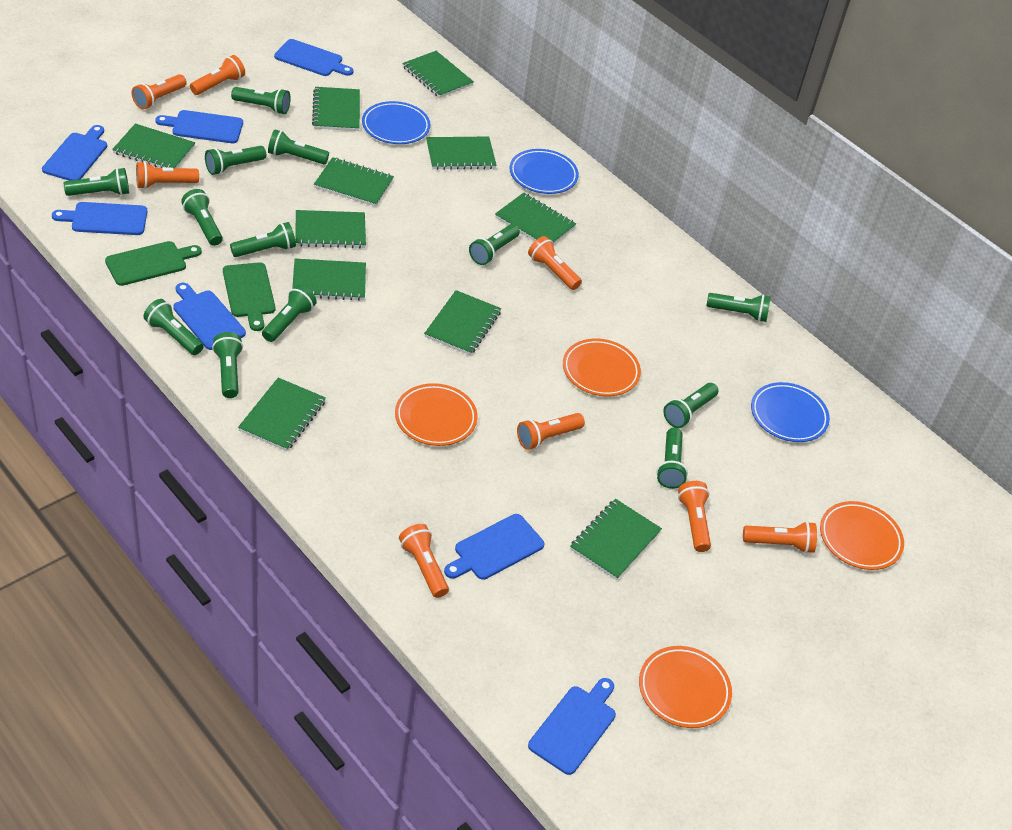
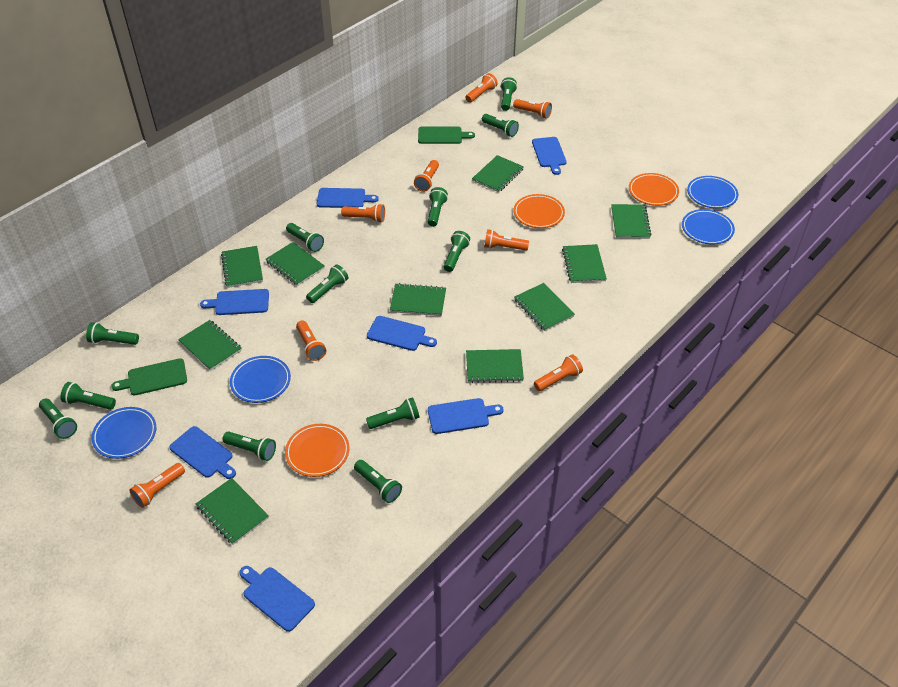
blue plate: 3 -> 4
green flashlight: 13 -> 12
green notebook: 11 -> 10
orange plate: 4 -> 3

